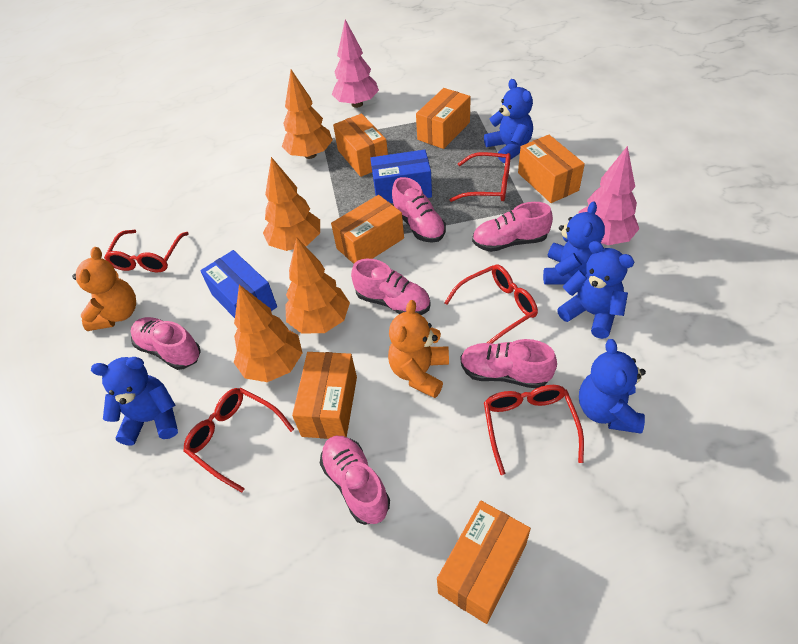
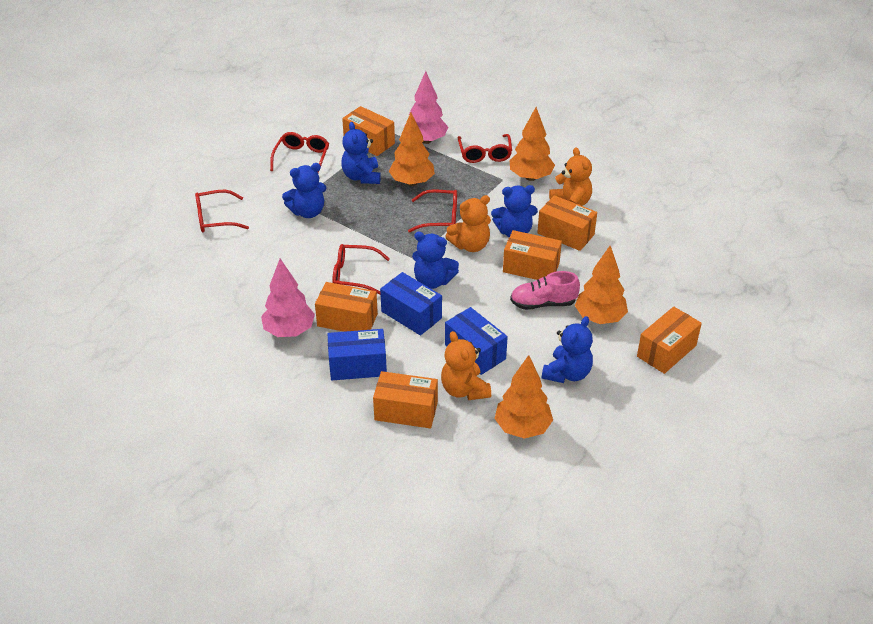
blue box: 2 -> 3
orange teddy bear: 2 -> 3
pink shoe: 6 -> 1

